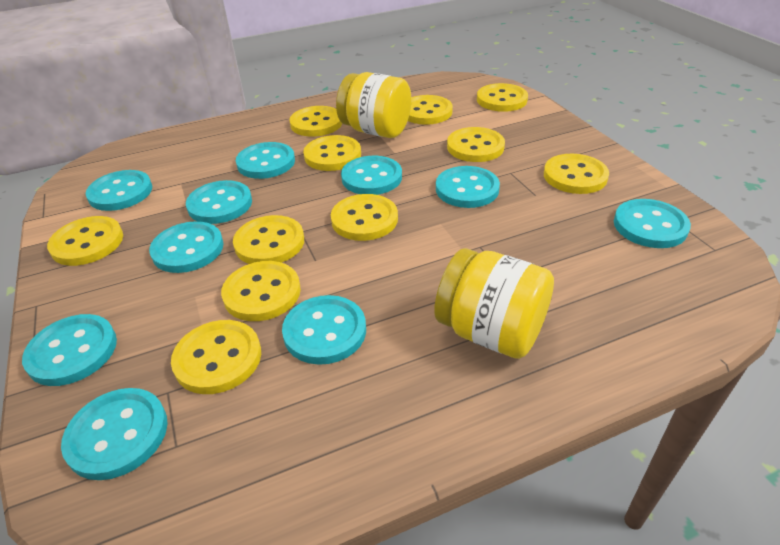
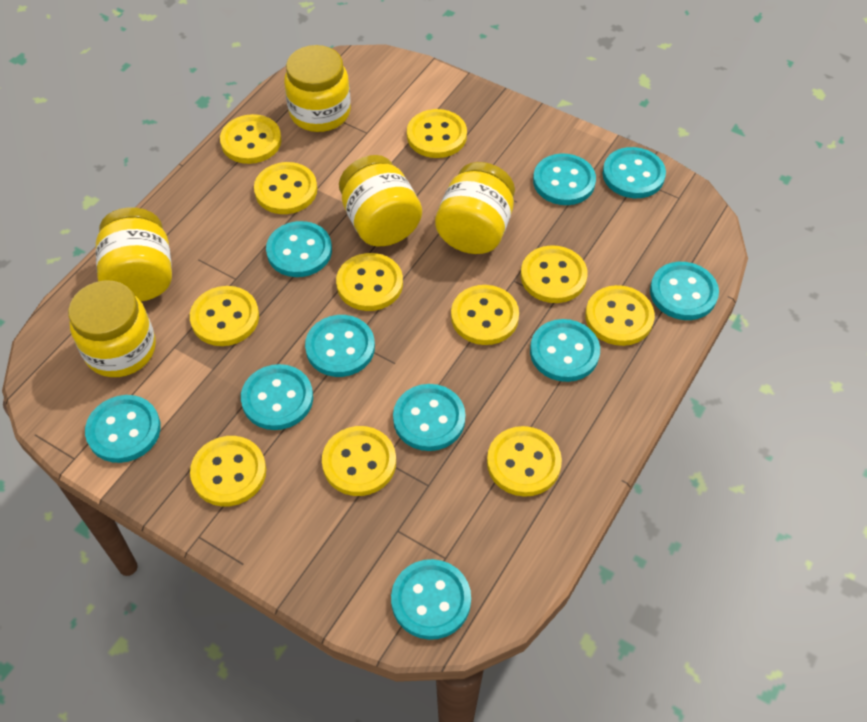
yellow jar: 2 -> 5

